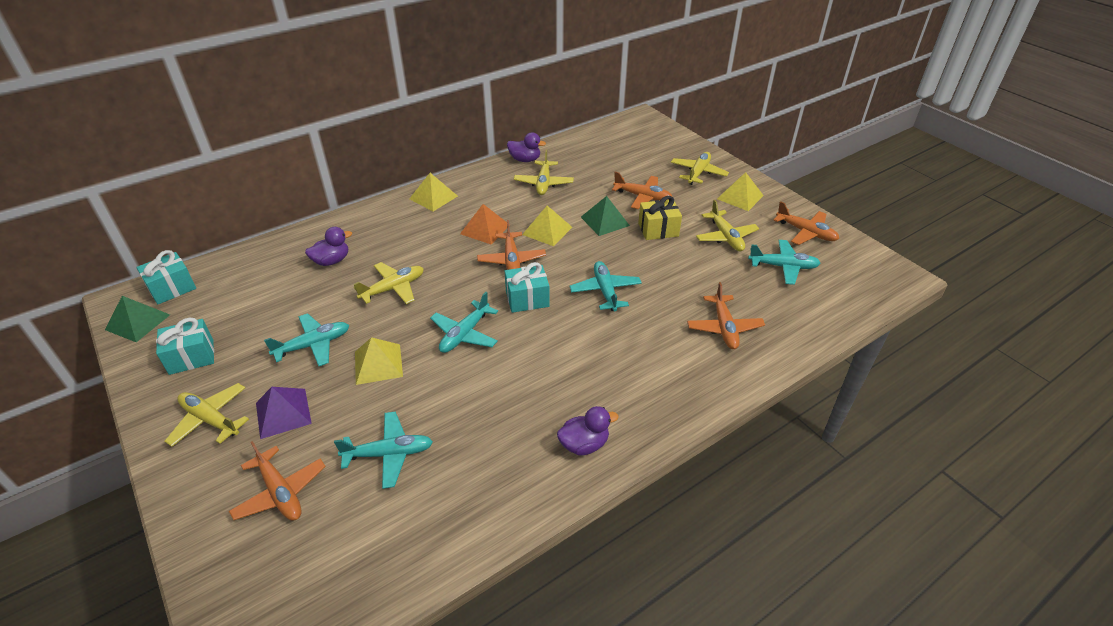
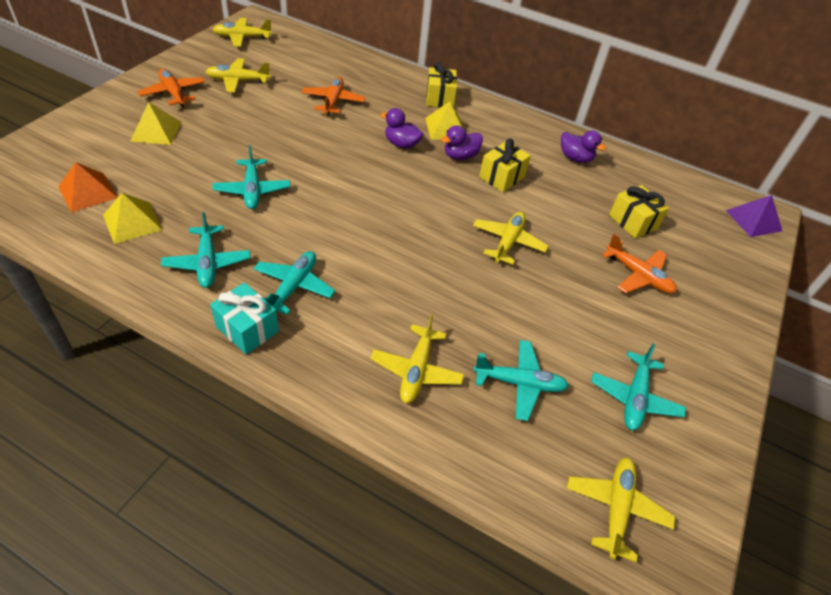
green pyramid: 2 -> 0
orange plane: 5 -> 3
turquoise gift: 3 -> 1
yellow gift: 1 -> 3
yellow pyramid: 4 -> 3

